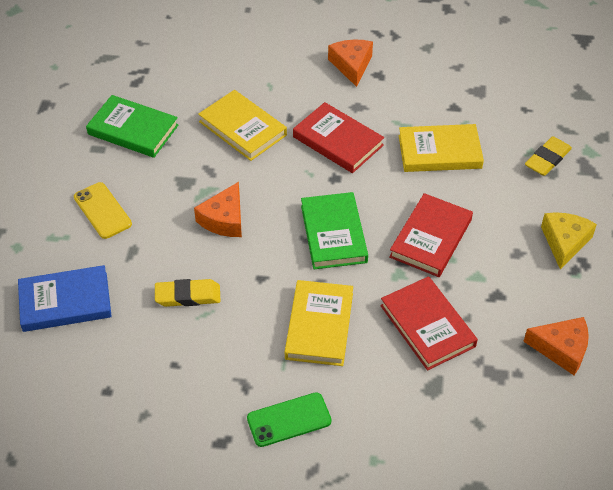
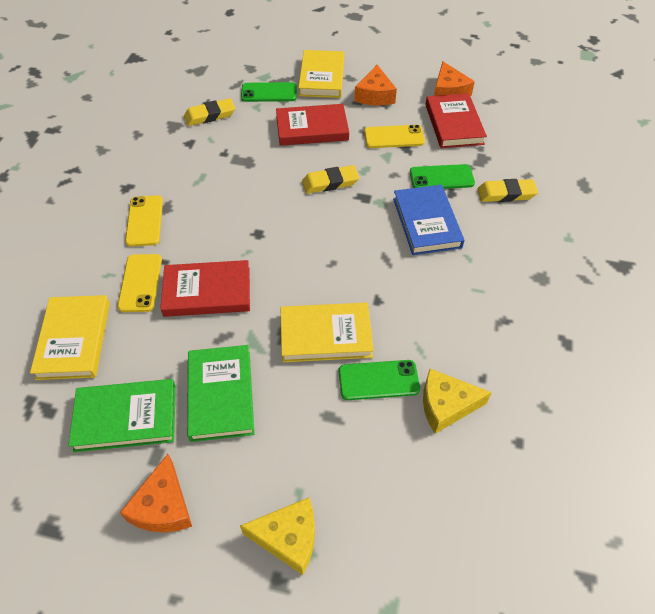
green phone: 1 -> 3
yellow cheese: 1 -> 2
yellow eraser: 2 -> 3
yellow phone: 1 -> 3

